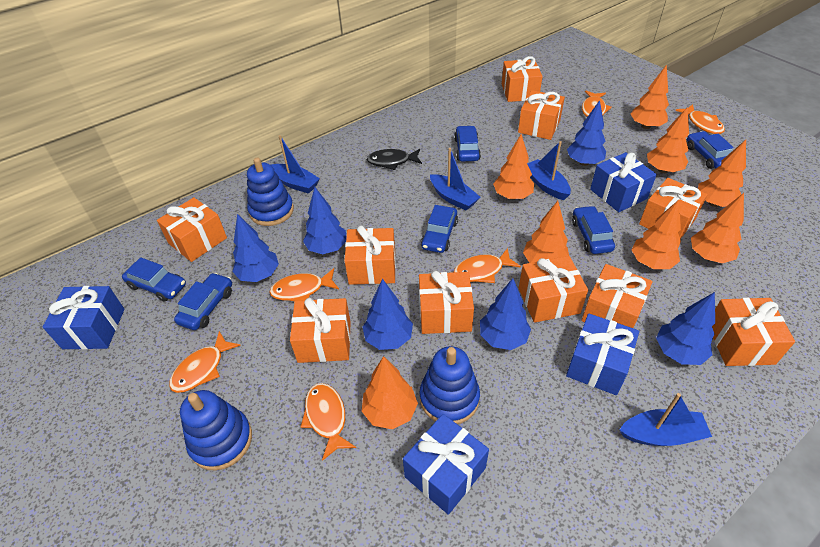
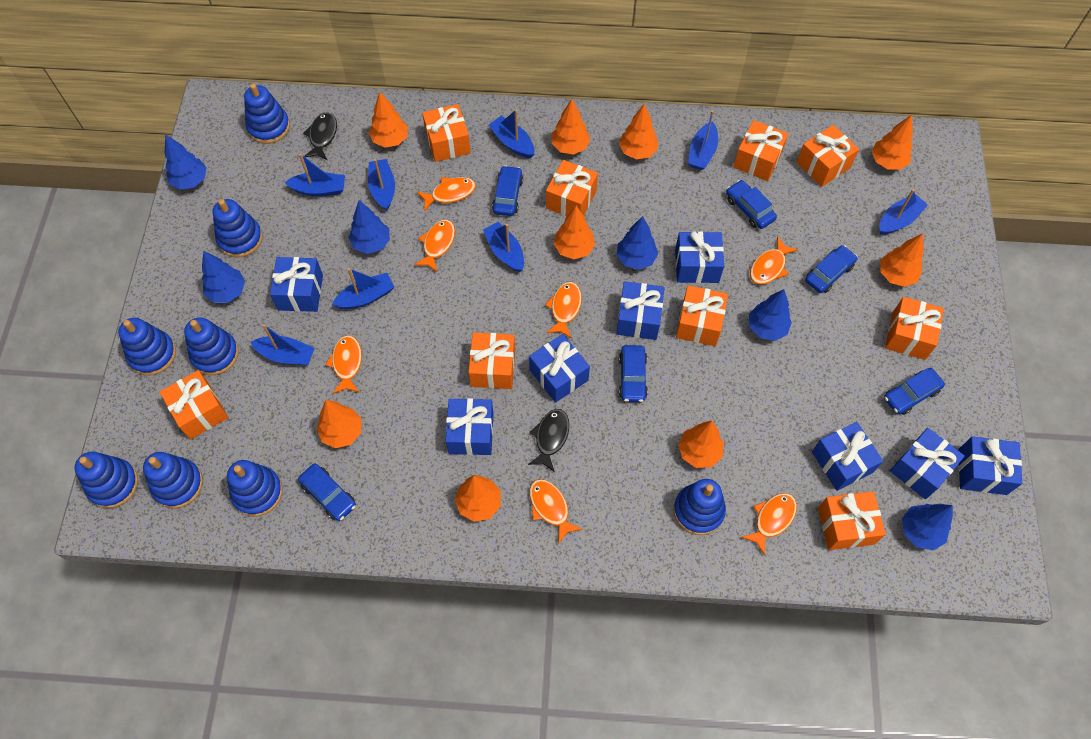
black fish: 1 -> 2
blue boat: 4 -> 8
blue gift: 4 -> 8
blue stacking toy: 3 -> 8
orange fish: 6 -> 7
orange gift: 10 -> 9
orange tree: 8 -> 9

